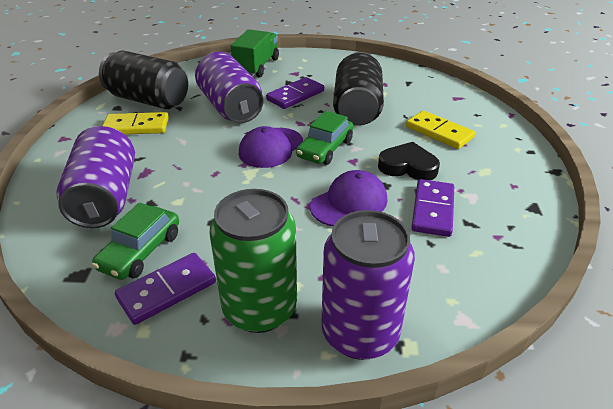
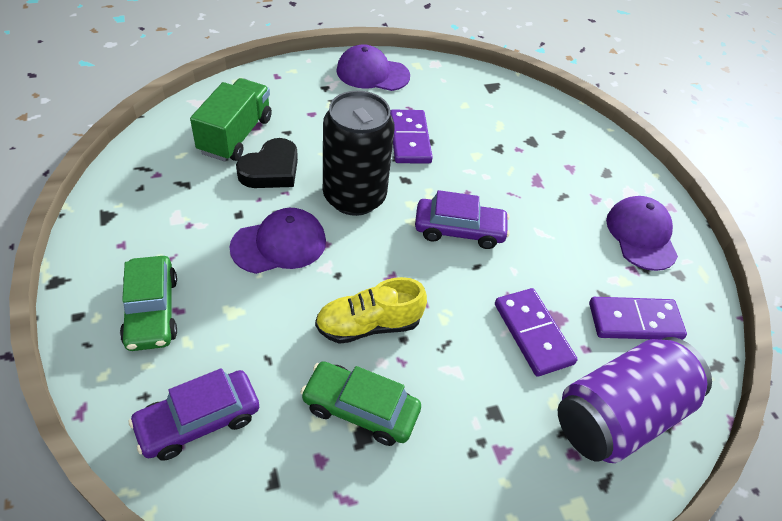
black can: 2 -> 1
green can: 1 -> 0
purple can: 3 -> 1
purple cap: 2 -> 3
purple car: 0 -> 2
yellow domino: 2 -> 0
yellow shoe: 0 -> 1

